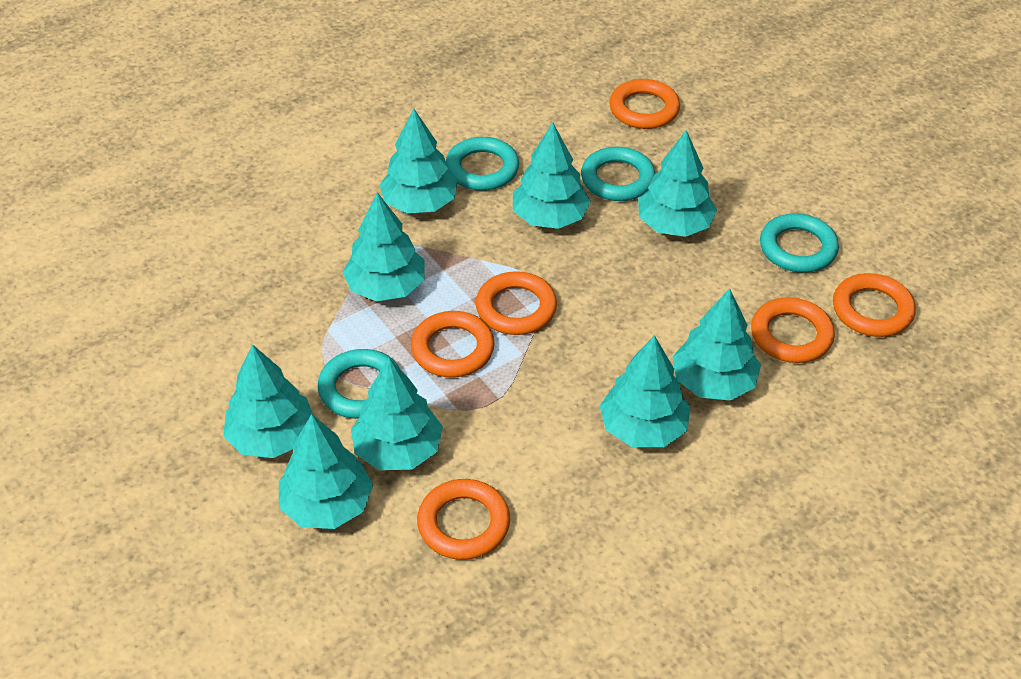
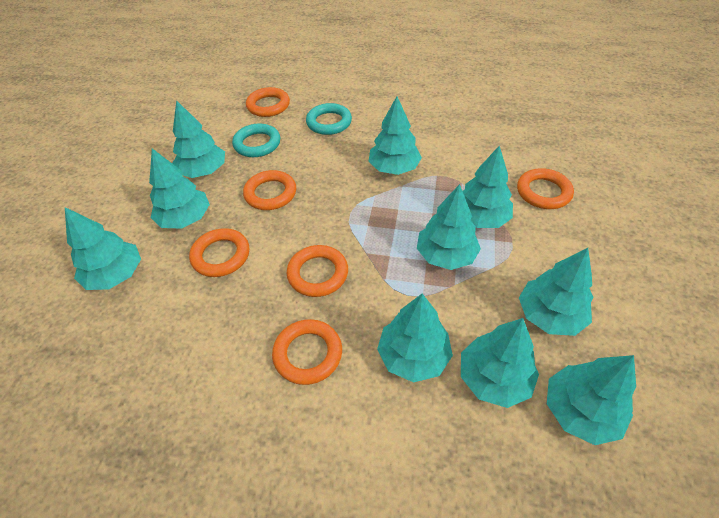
turquoise ring: 4 -> 2
turquoise tree: 9 -> 10

